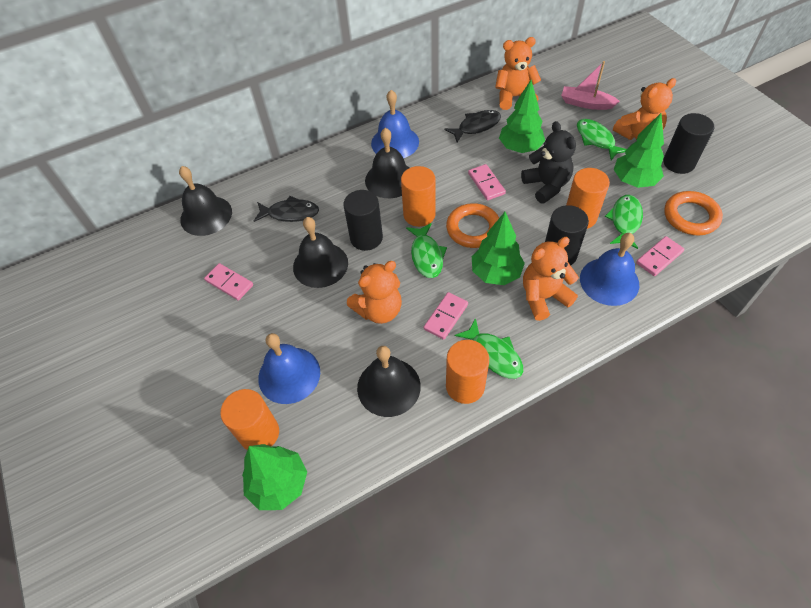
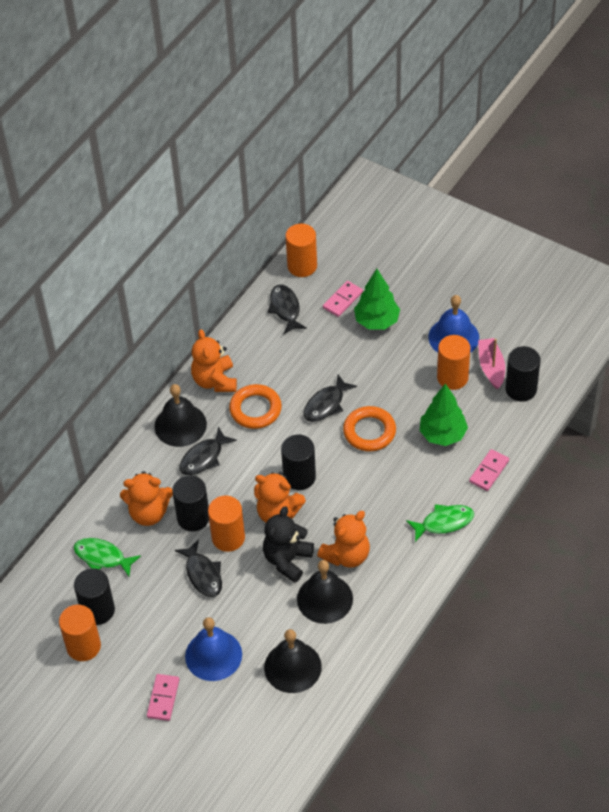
black bell: 4 -> 3
black cylinder: 3 -> 4
black fish: 2 -> 4
blue bell: 3 -> 2
green fish: 4 -> 2
green tree: 4 -> 2
pink domino: 4 -> 3

